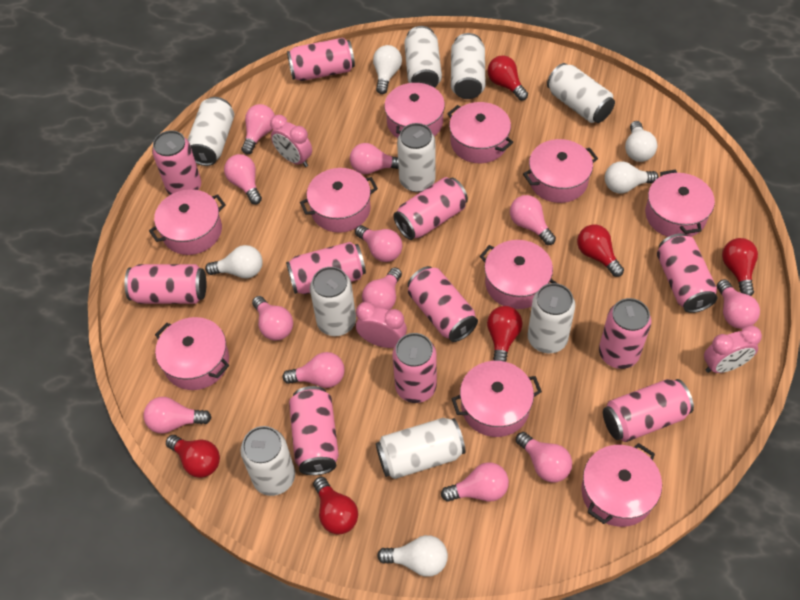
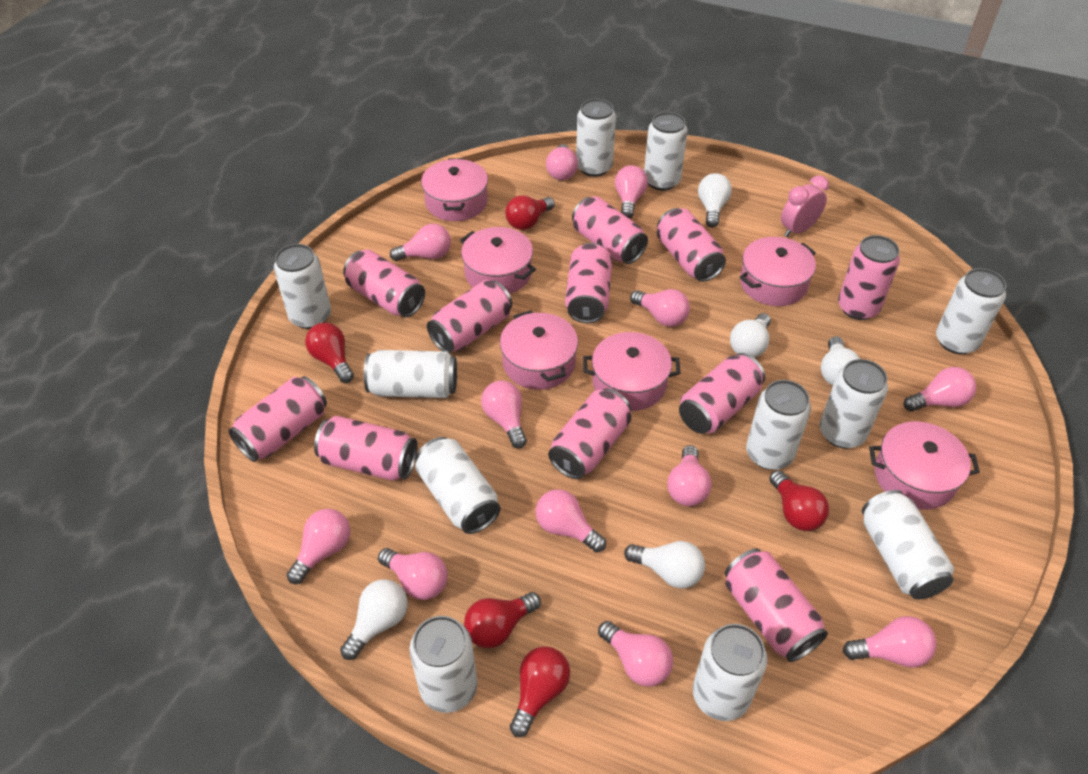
pink clock: 3 -> 1
pink pot: 10 -> 6
red light bulb: 6 -> 5
white can: 9 -> 11

